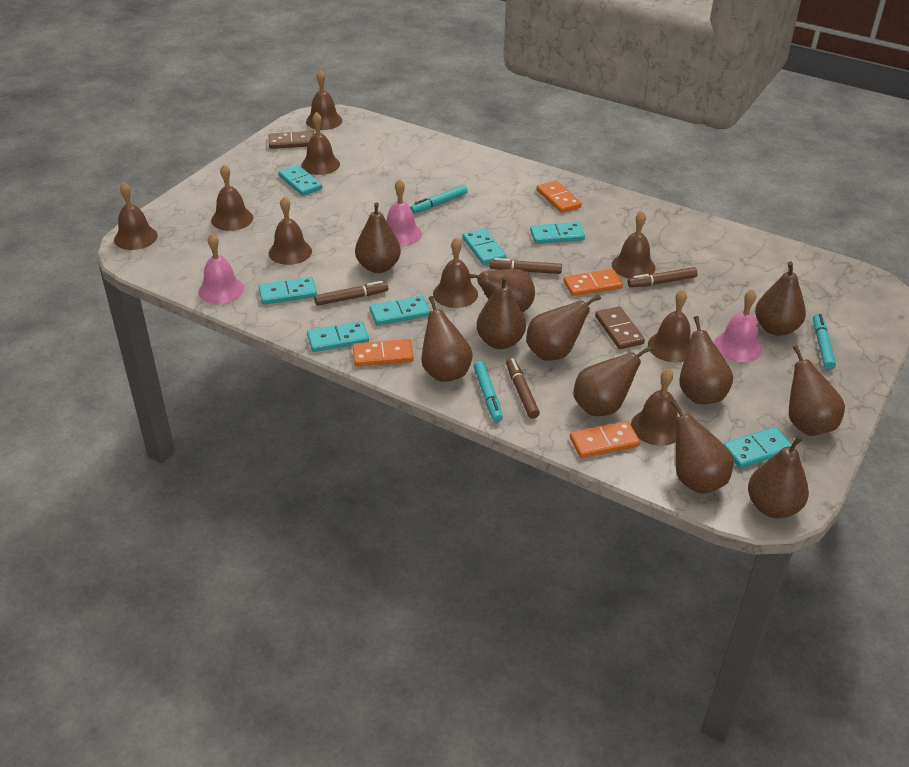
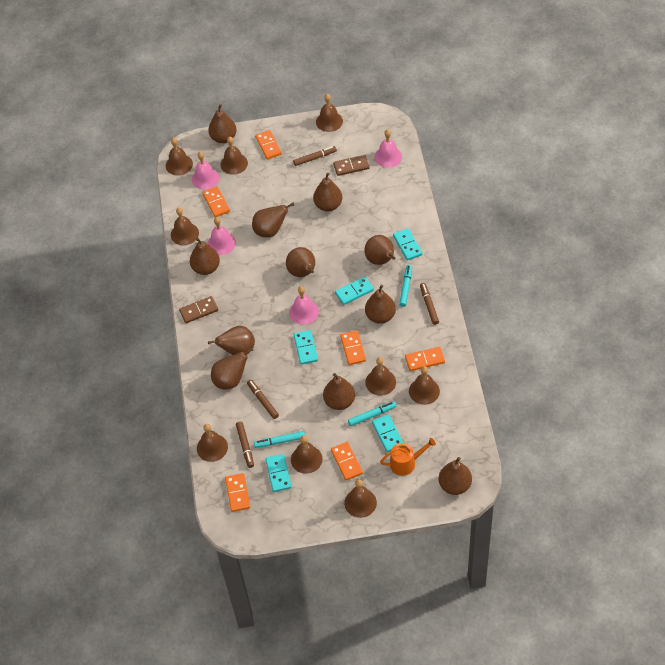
orange domino: 4 -> 6
orange watering can: 0 -> 1
pink bell: 3 -> 4
turquoise domino: 7 -> 5

